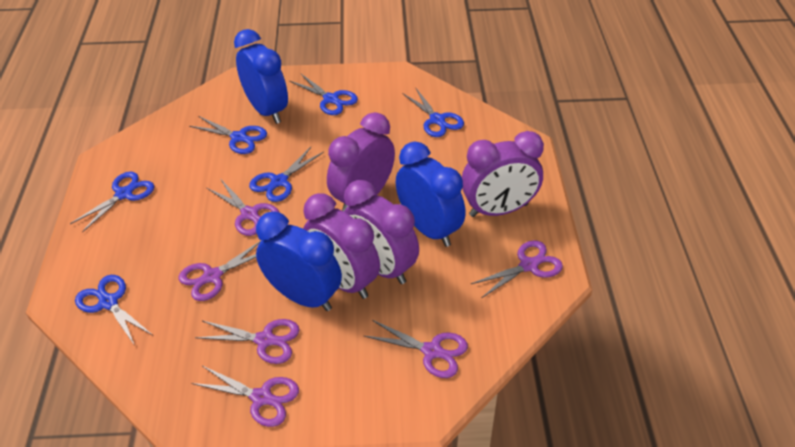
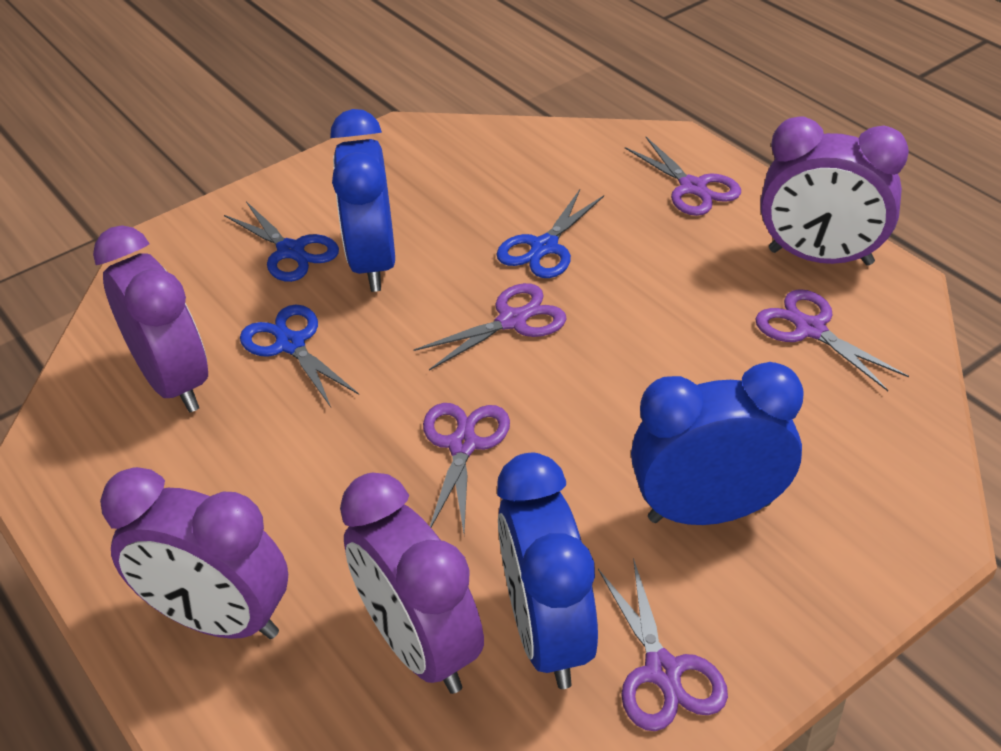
blue scissors: 6 -> 3
purple scissors: 6 -> 5

